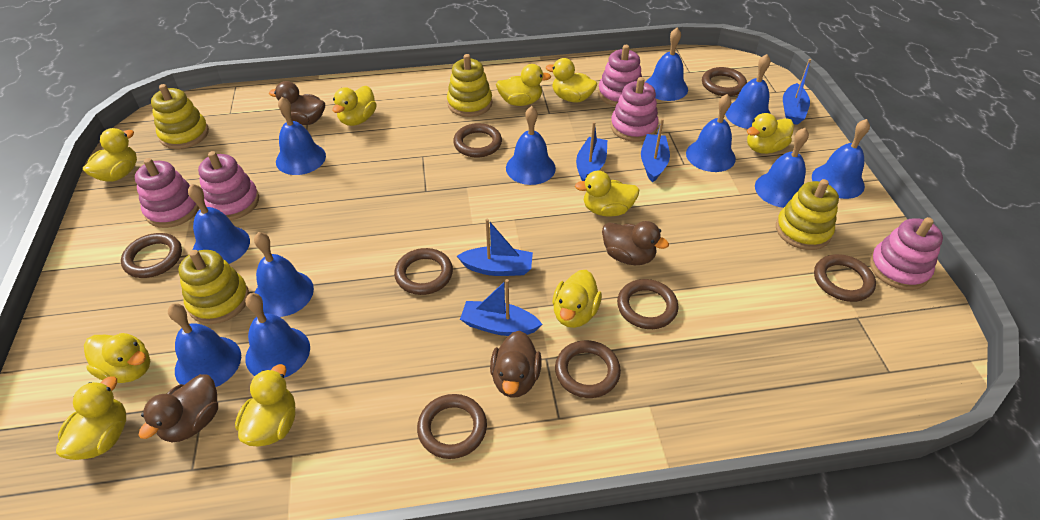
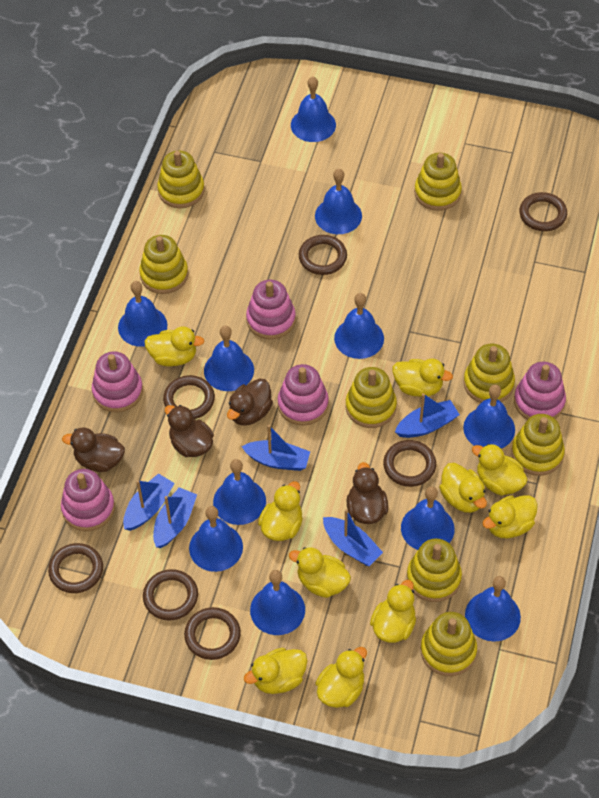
brown ring: 8 -> 7
yellow stacking toy: 4 -> 8

